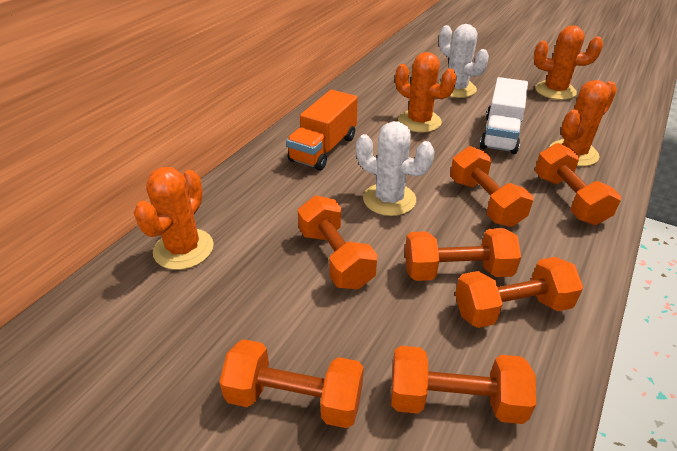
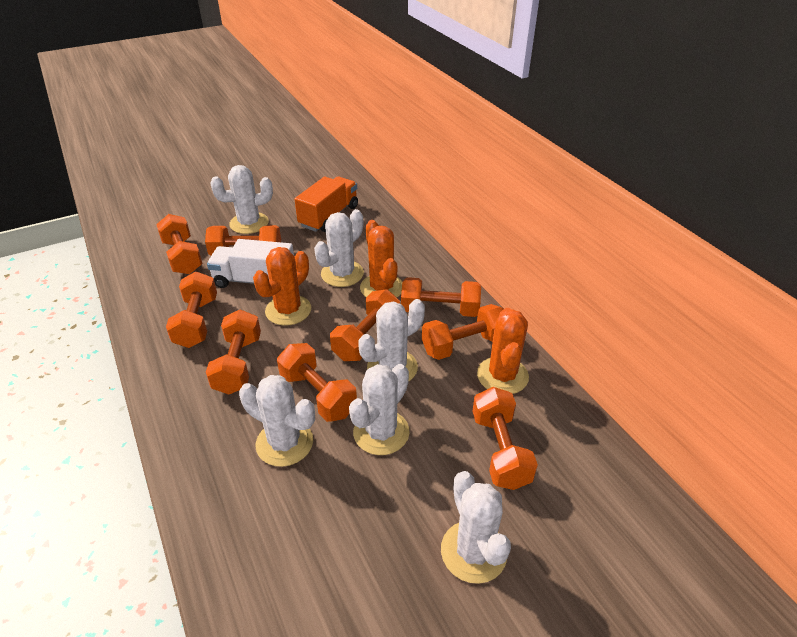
orange cactus: 4 -> 3
orange dumbbell: 7 -> 9
white cactus: 2 -> 6

